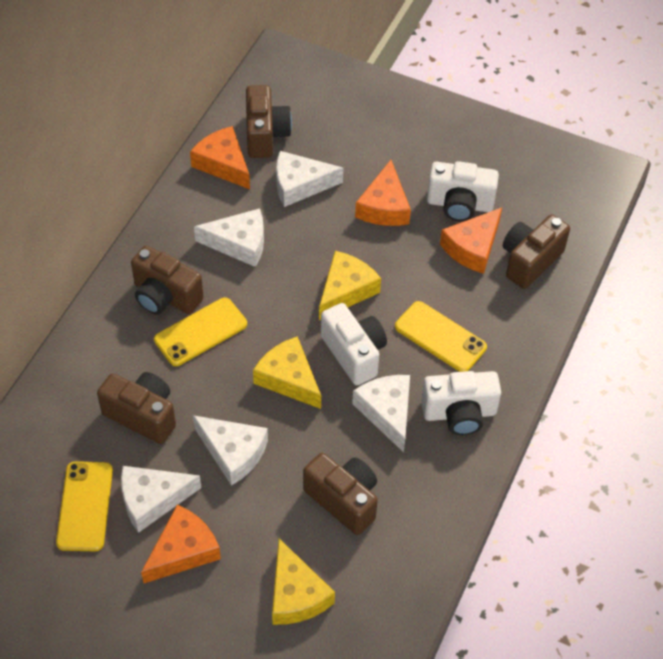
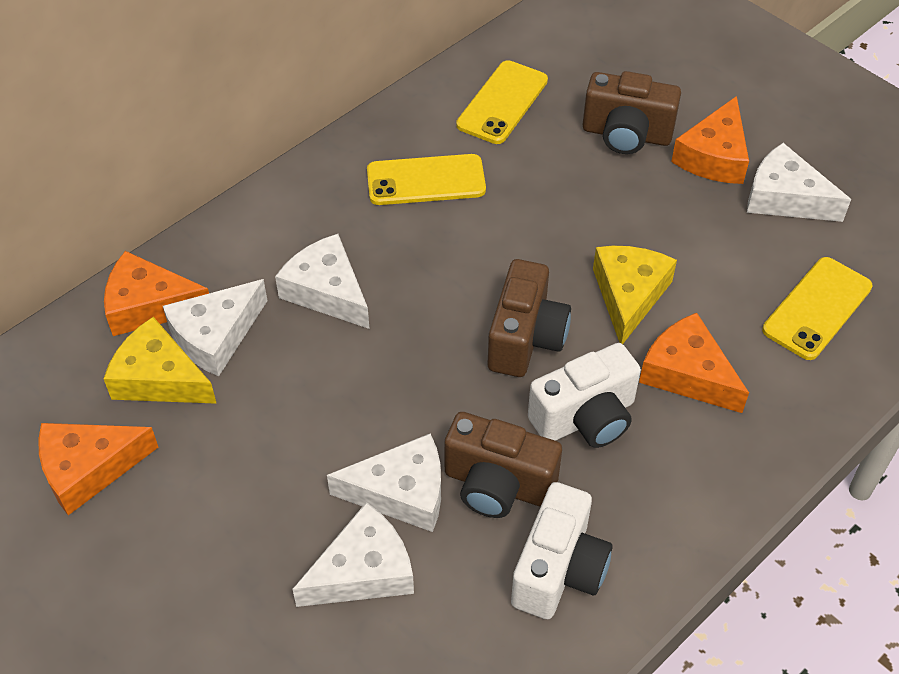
brown camera: 5 -> 3
white camera: 3 -> 2
yellow cheese: 3 -> 2

